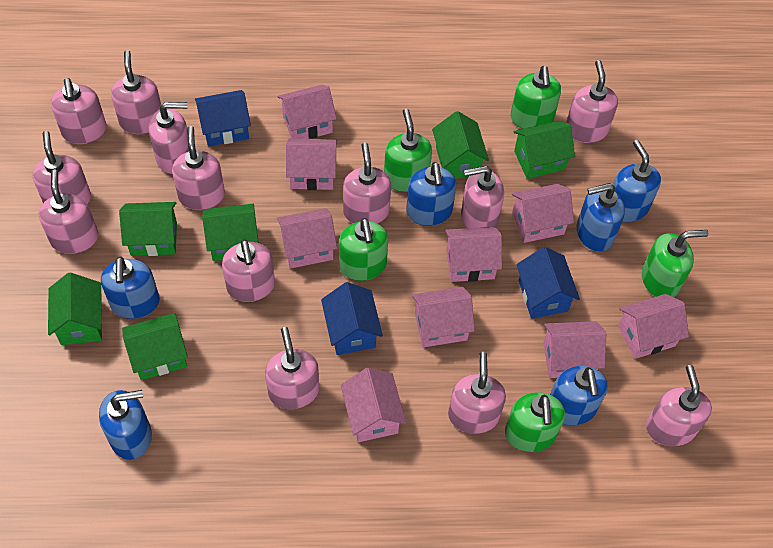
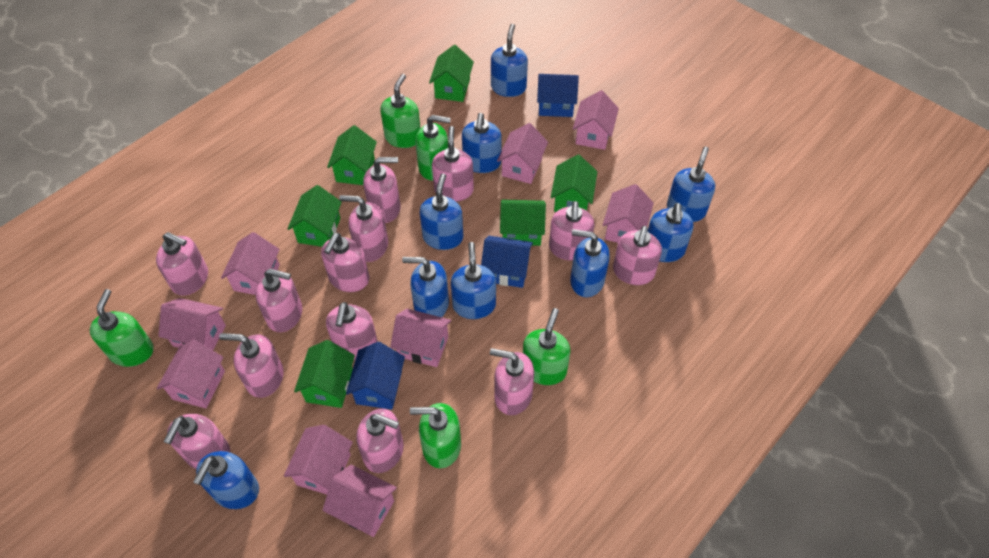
blue soap dispenser: 6 -> 9

